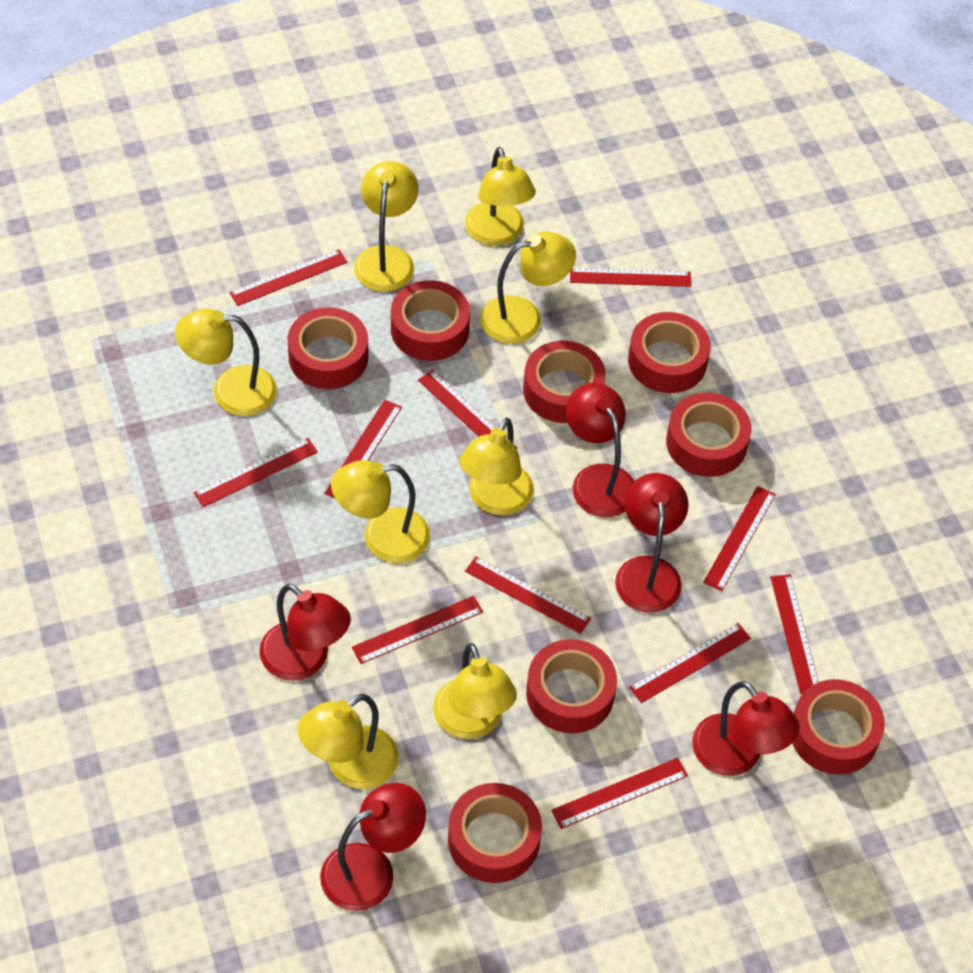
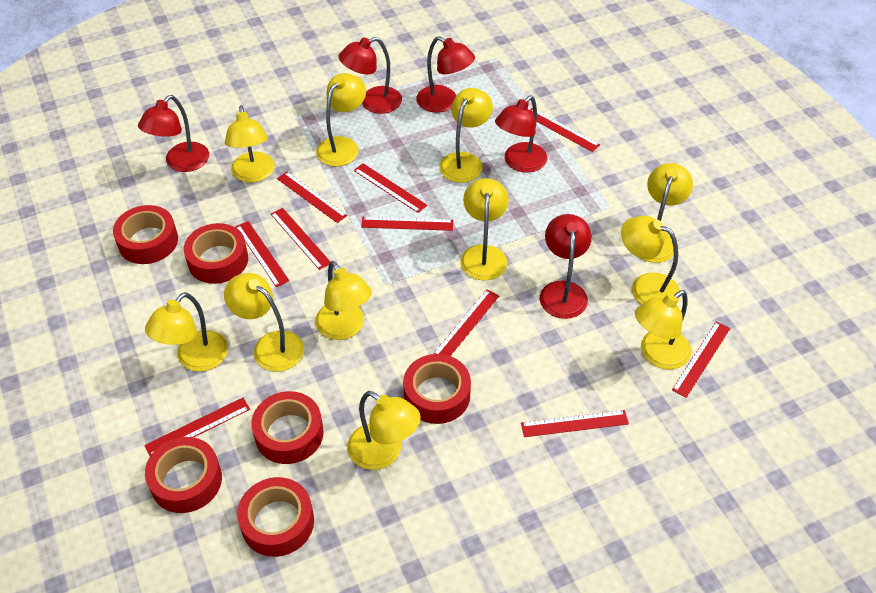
red ruler: 11 -> 10
red tape: 8 -> 6
yellow lamp: 8 -> 11

